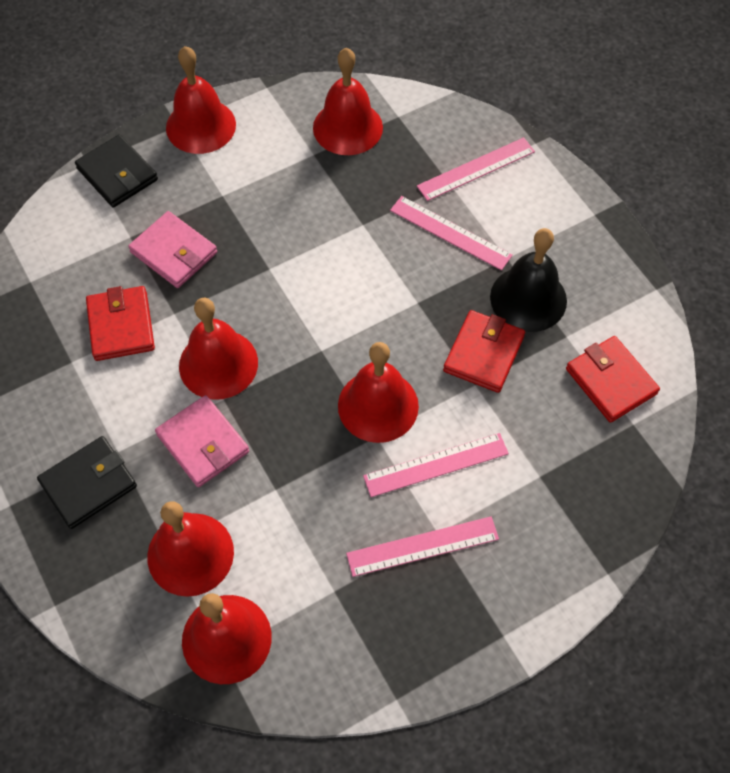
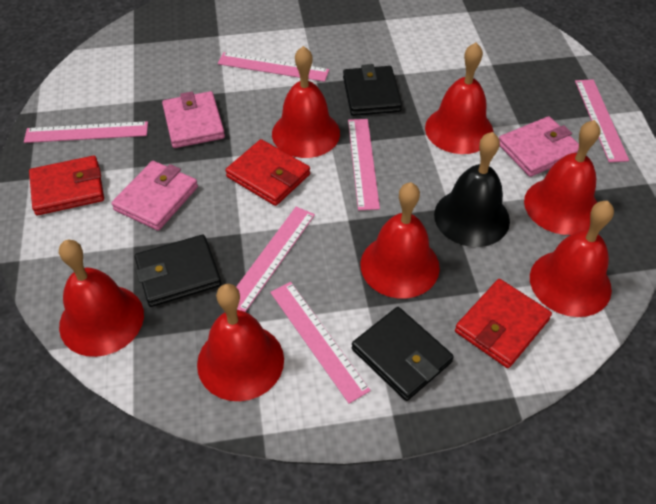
black wallet: 2 -> 3
pink ruler: 4 -> 6
pink wallet: 2 -> 3
red bell: 6 -> 7

